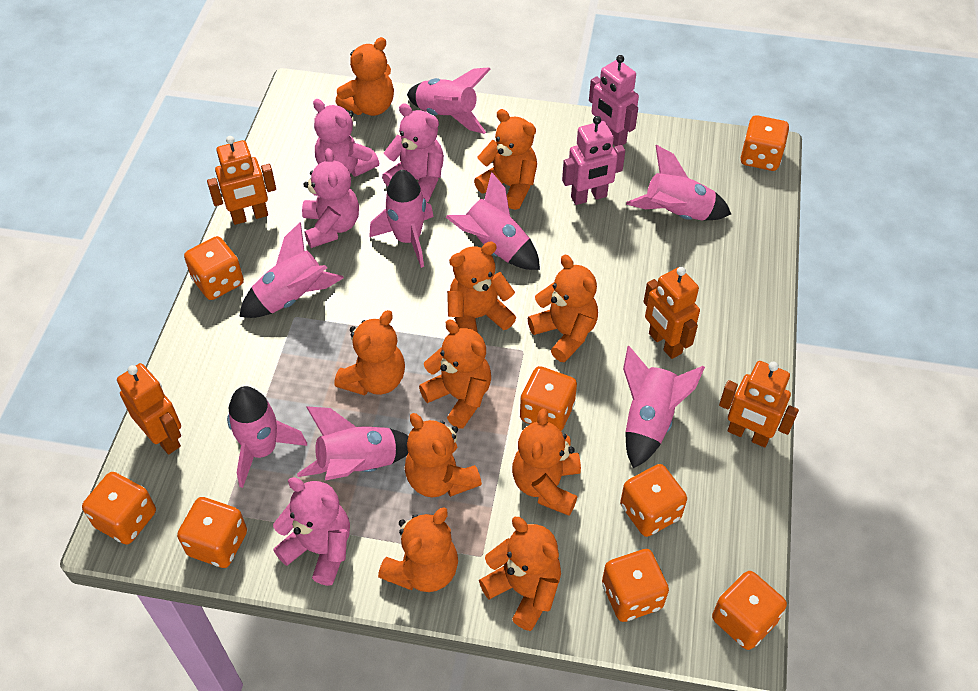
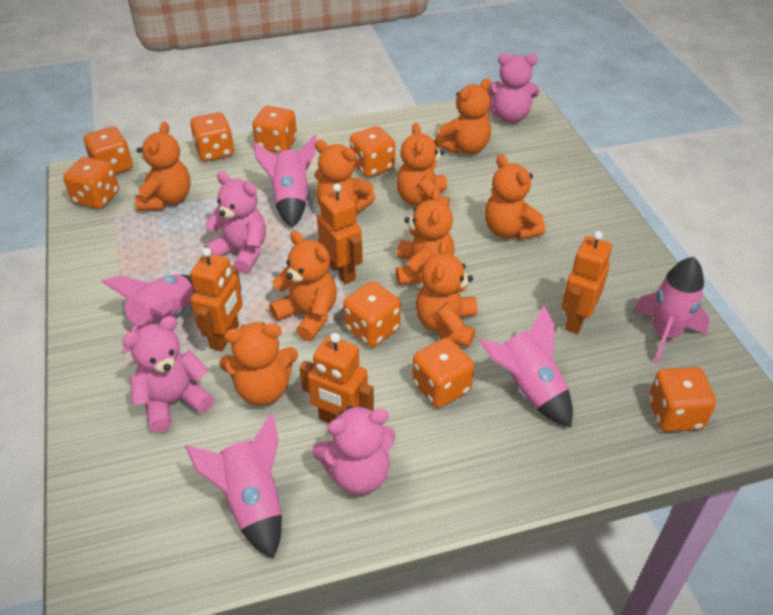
orange teddy bear: 10 -> 9
pink robot: 2 -> 0
pink rocket: 8 -> 5

